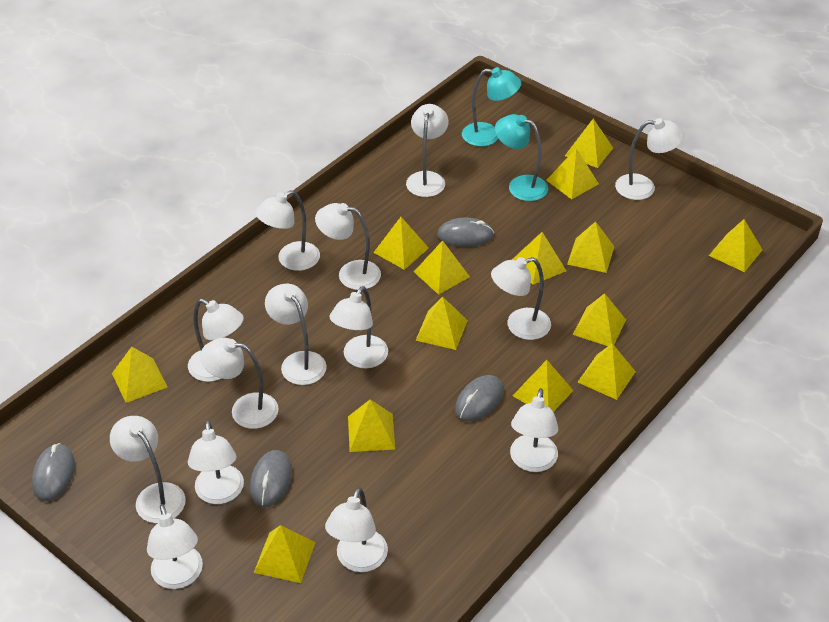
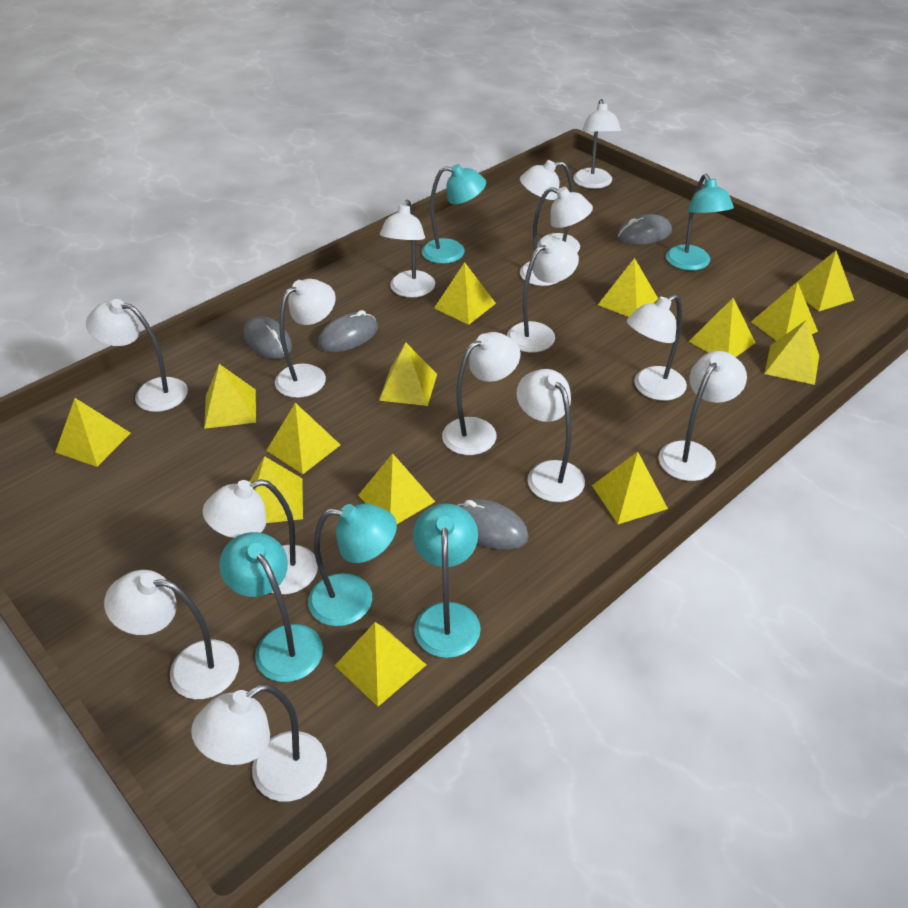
turquoise lamp: 2 -> 5

